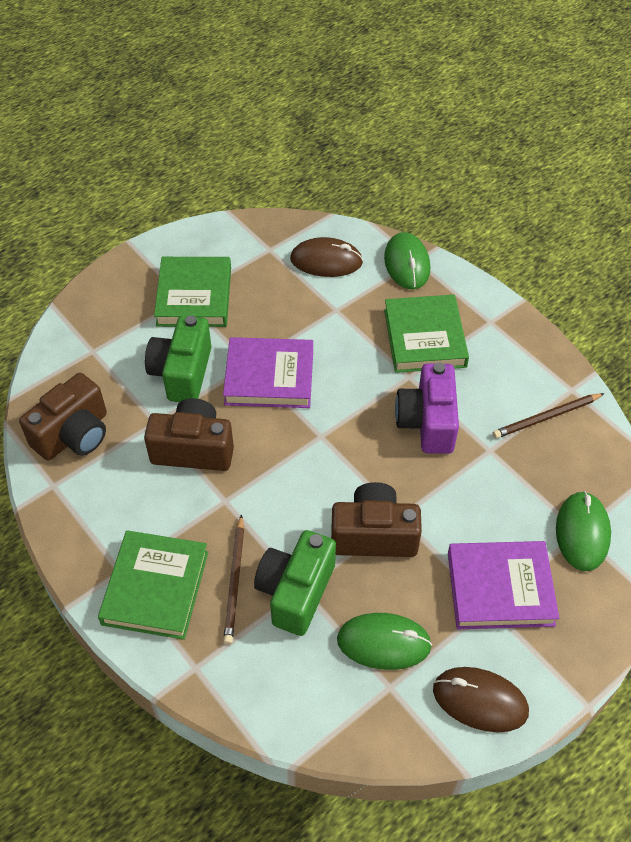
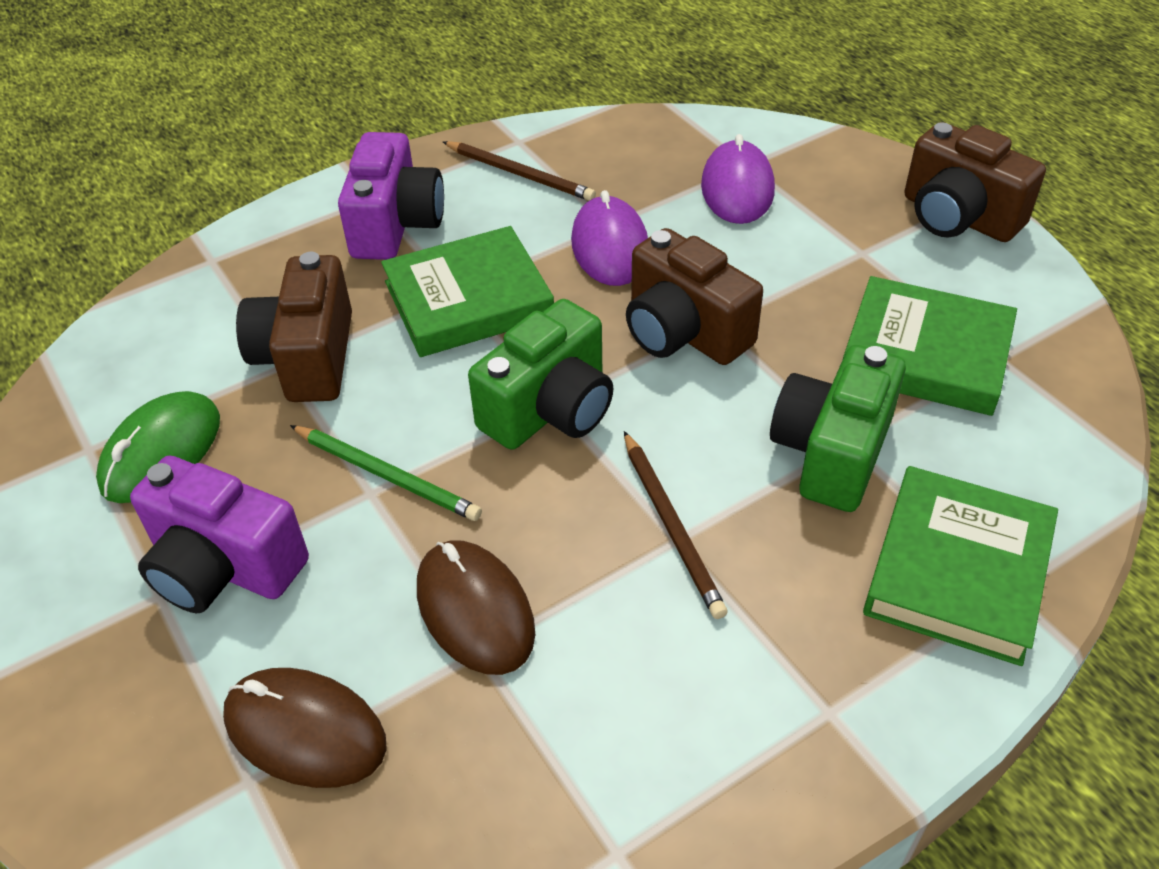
green mouse: 3 -> 1
green pencil: 0 -> 1
purple book: 2 -> 0
purple camera: 1 -> 2
purple mouse: 0 -> 2

